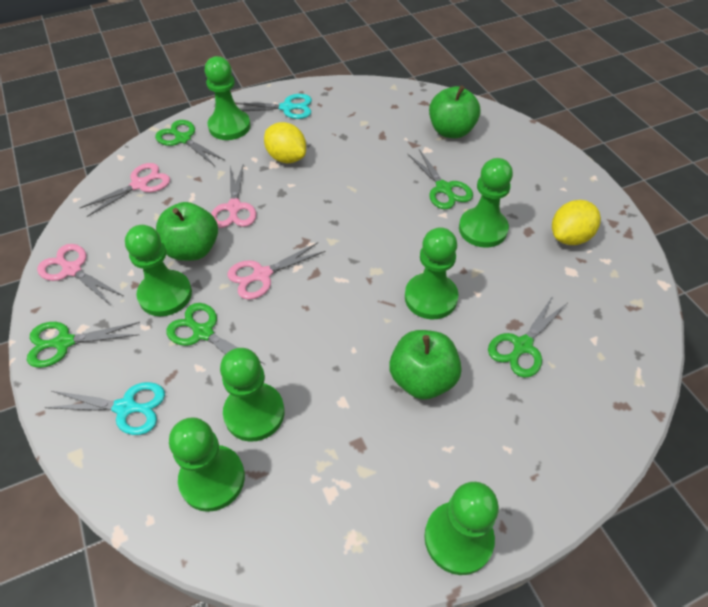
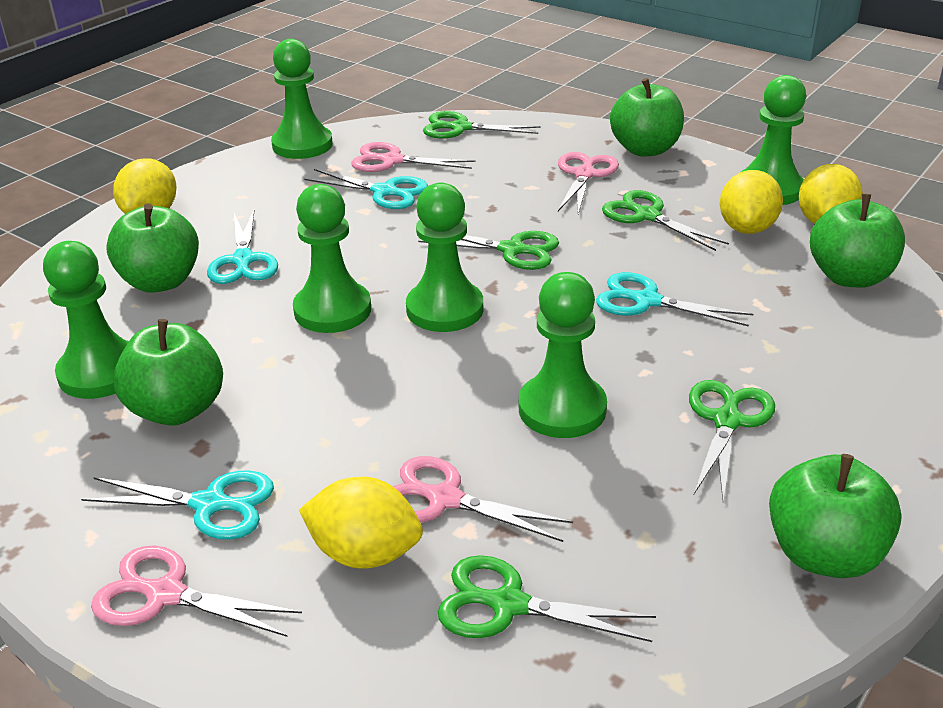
green apple: 3 -> 5
green pawn: 7 -> 6
turquoise scissors: 2 -> 4
yellow lemon: 2 -> 4

